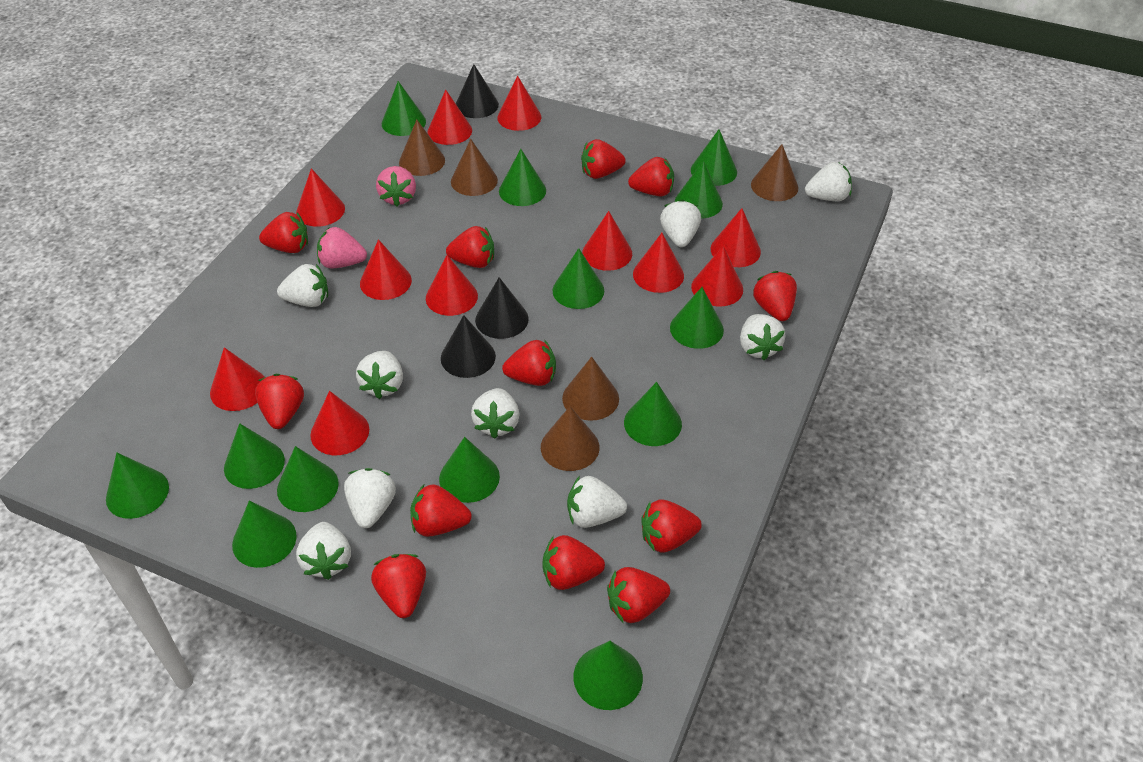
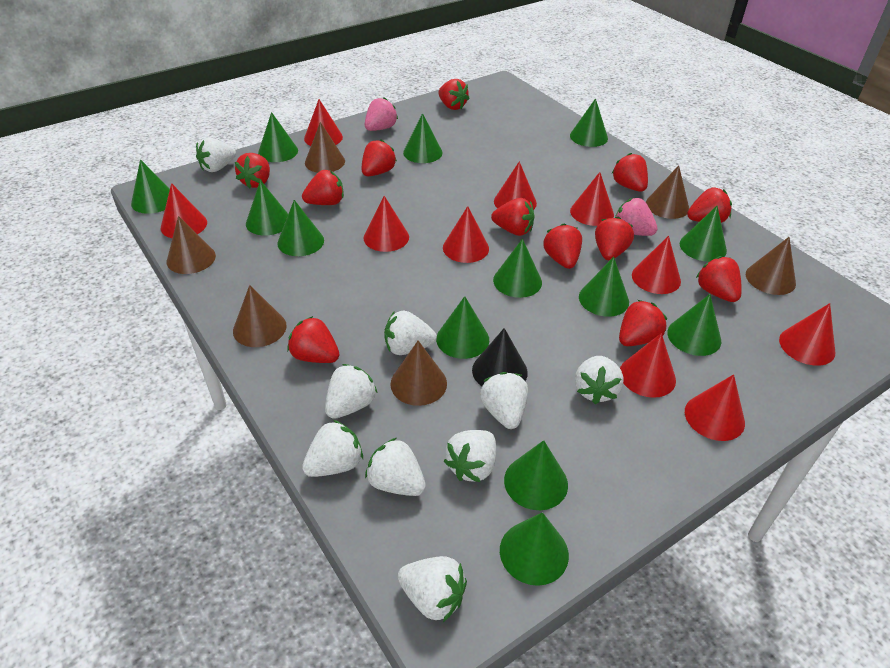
black cone: 3 -> 1
brown cone: 5 -> 6
red cone: 11 -> 10

